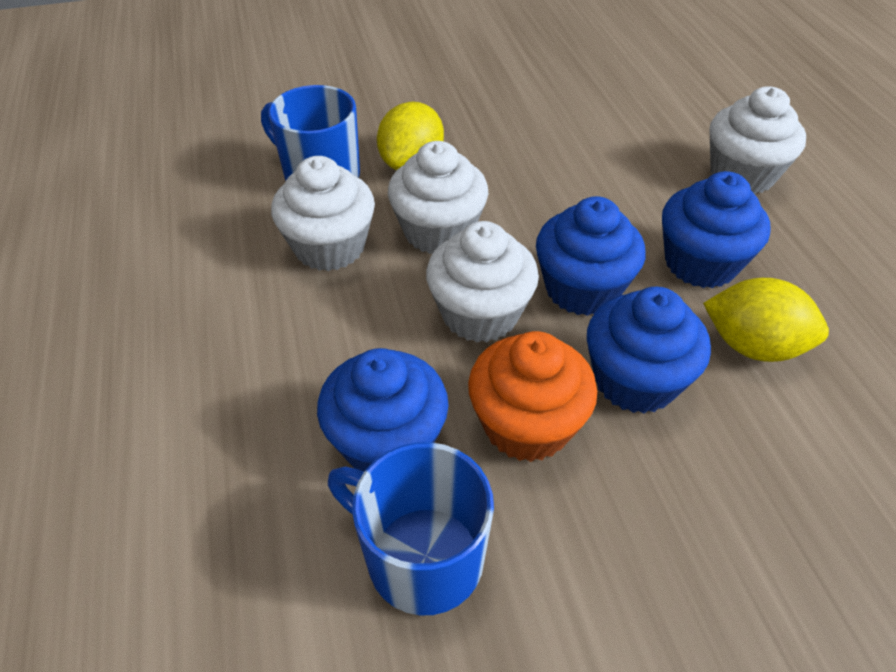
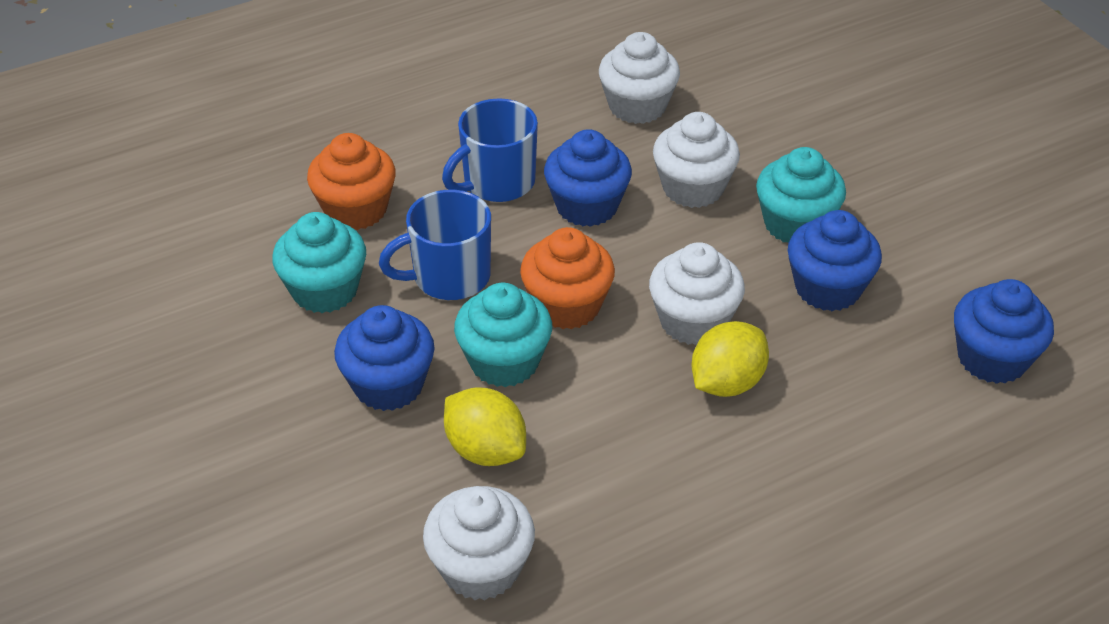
orange cupcake: 1 -> 2
turquoise cupcake: 0 -> 3

